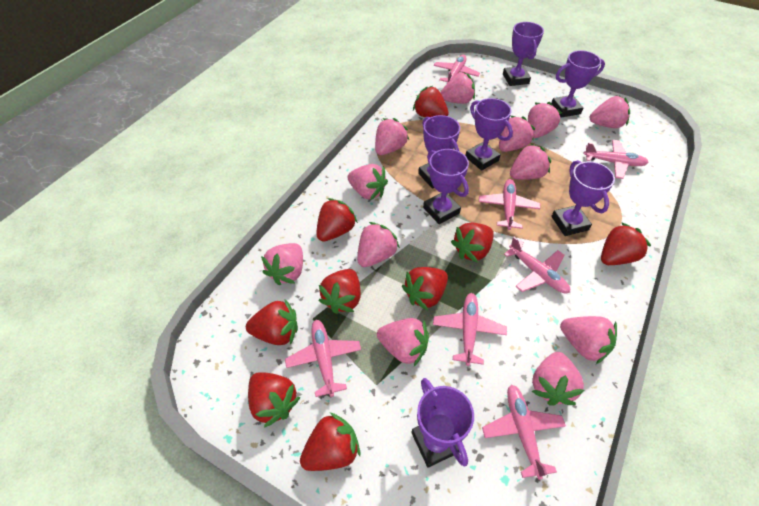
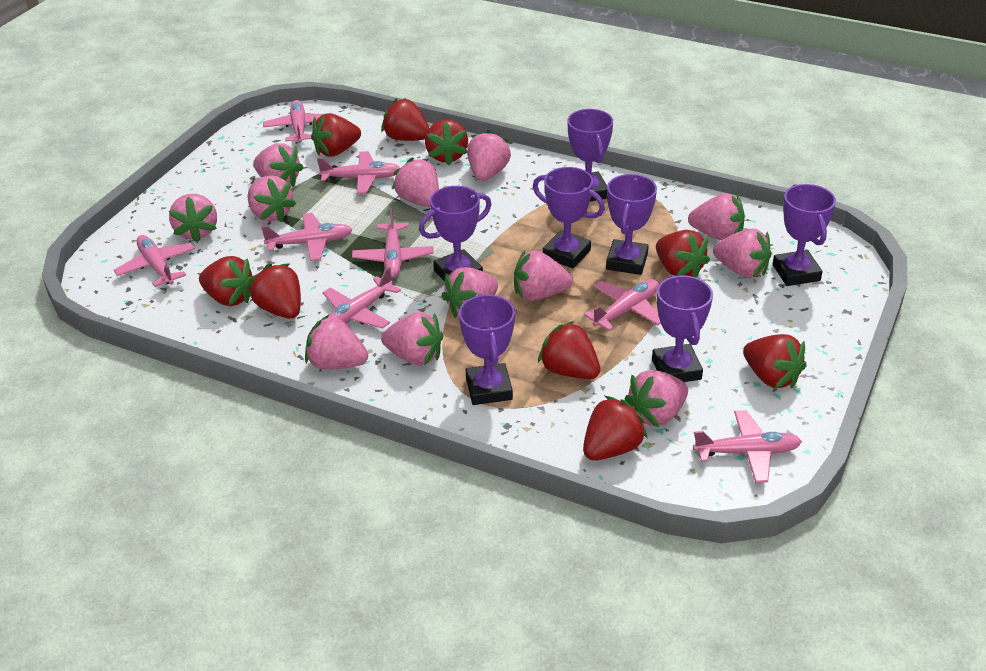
pink plane: 7 -> 8

